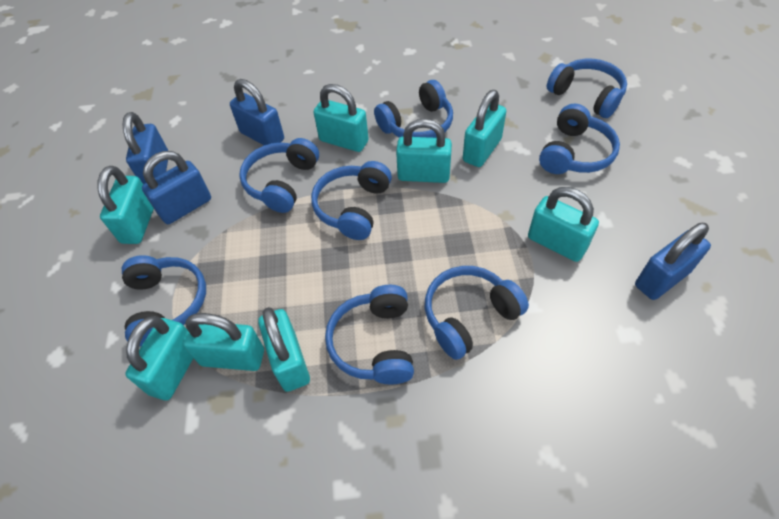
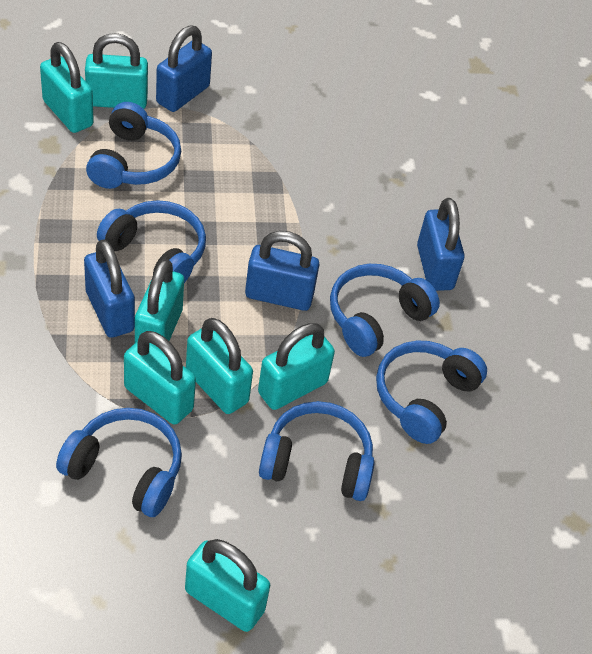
blue headphones: 8 -> 6
turquoise padlock: 8 -> 7

